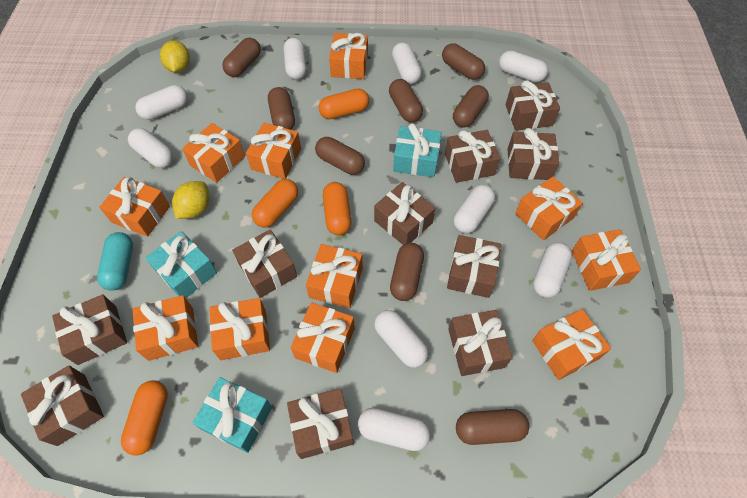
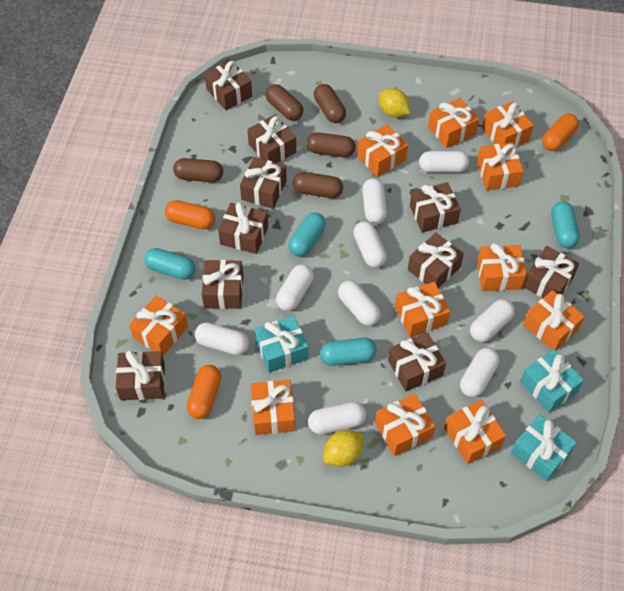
brown capsule: 8 -> 5
orange capsule: 4 -> 3
turquoise capsule: 1 -> 4

